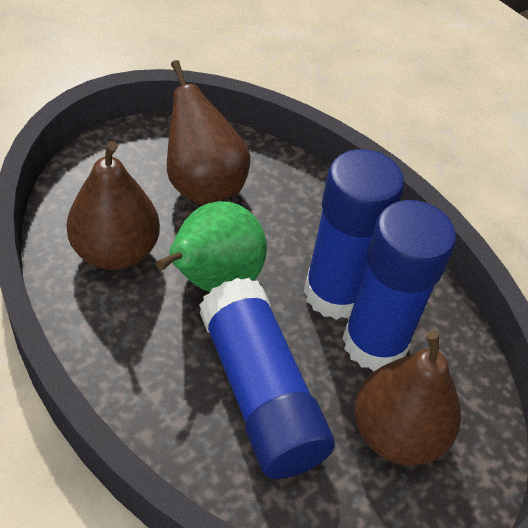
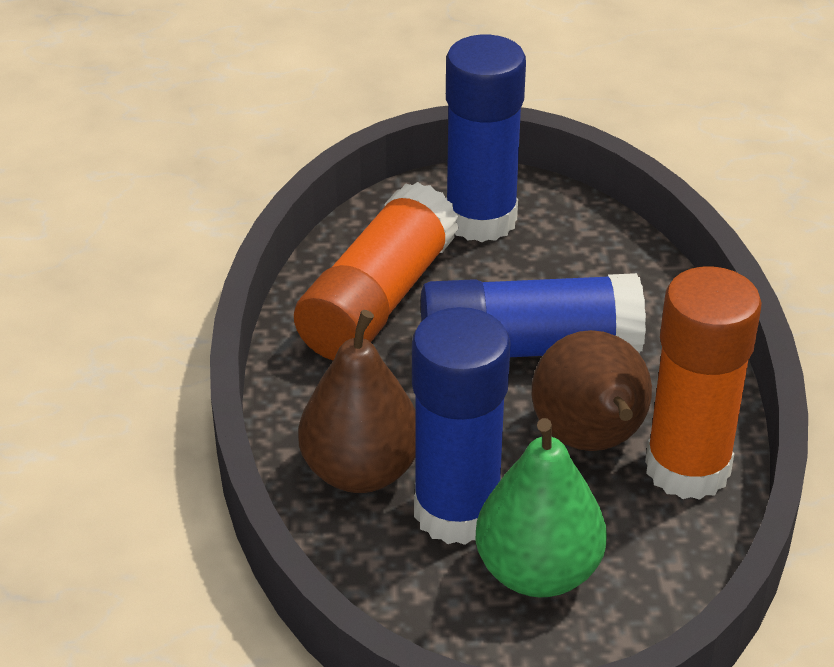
brown pear: 3 -> 2
orange glue stick: 0 -> 2

